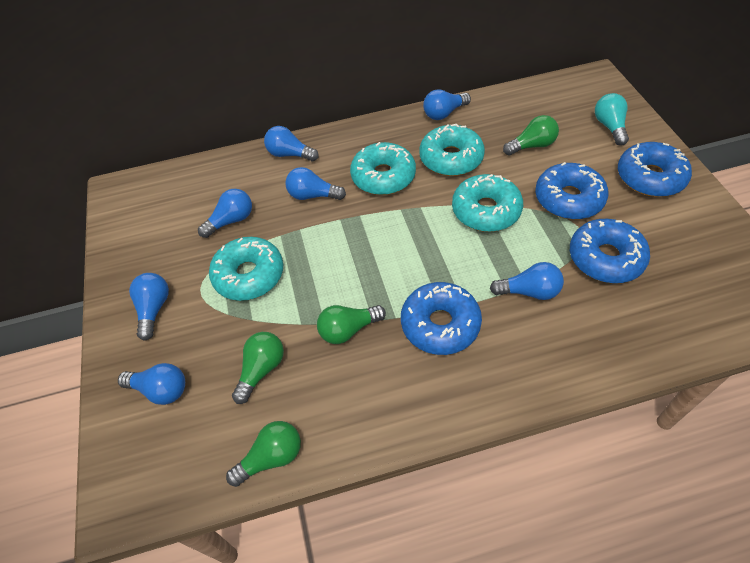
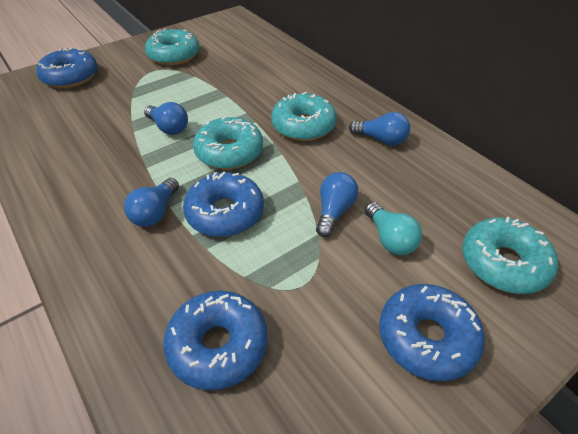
blue light bulb: 7 -> 4
green light bulb: 4 -> 0

